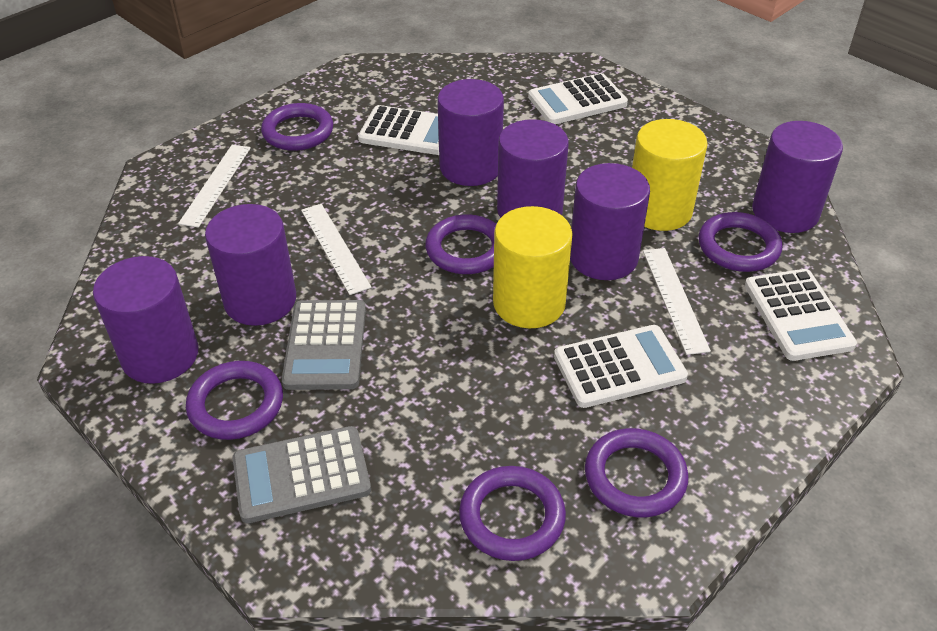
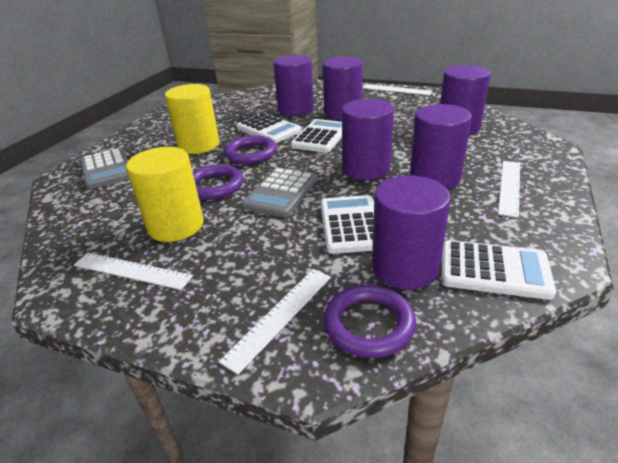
purple ring: 6 -> 3
white ruler: 3 -> 4

